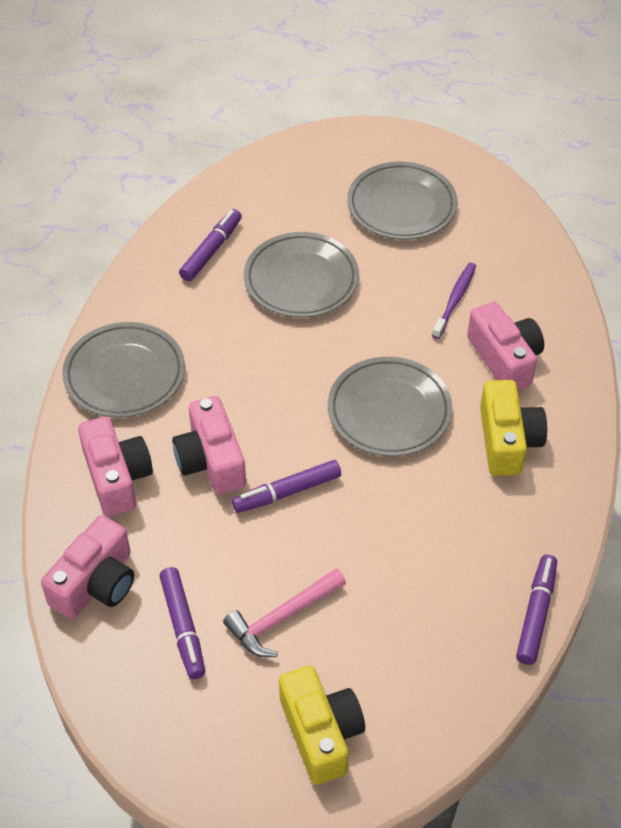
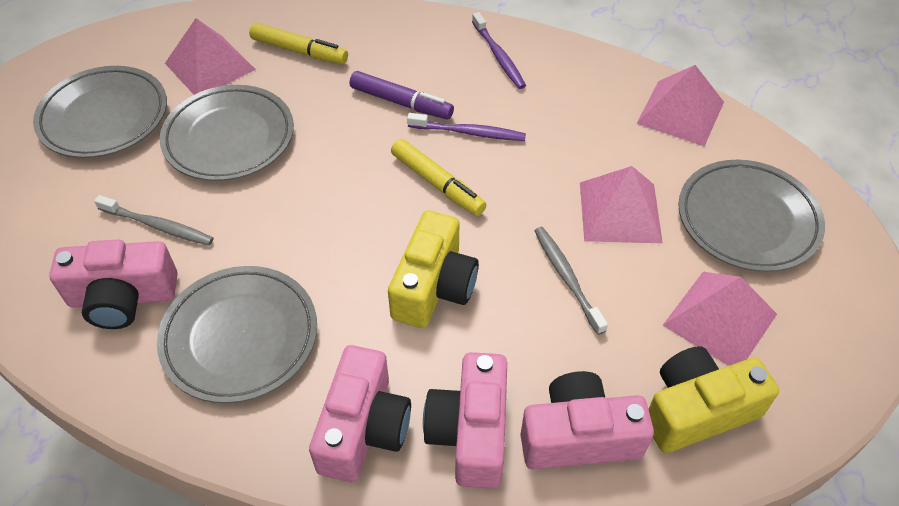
grey toothbrush: 0 -> 2
pink hammer: 1 -> 0
pink pyramid: 0 -> 4
purple marker: 4 -> 1
purple toothbrush: 1 -> 2
yellow marker: 0 -> 2

